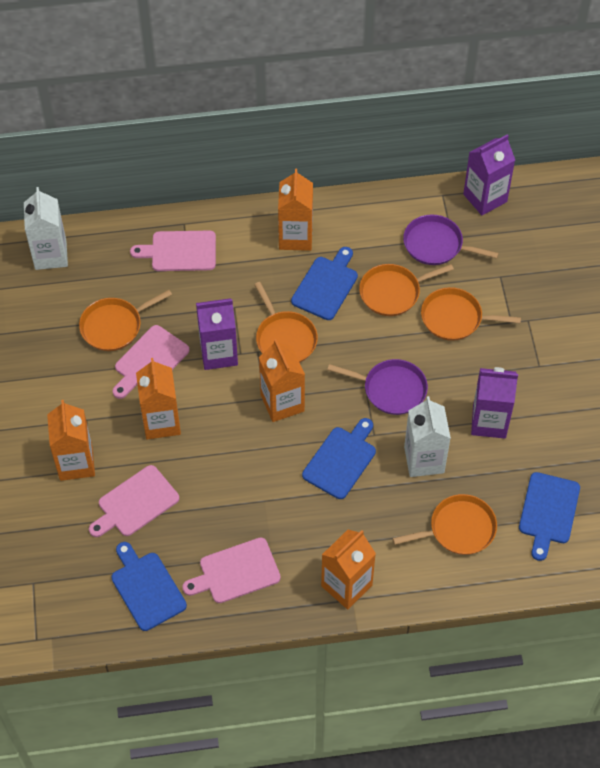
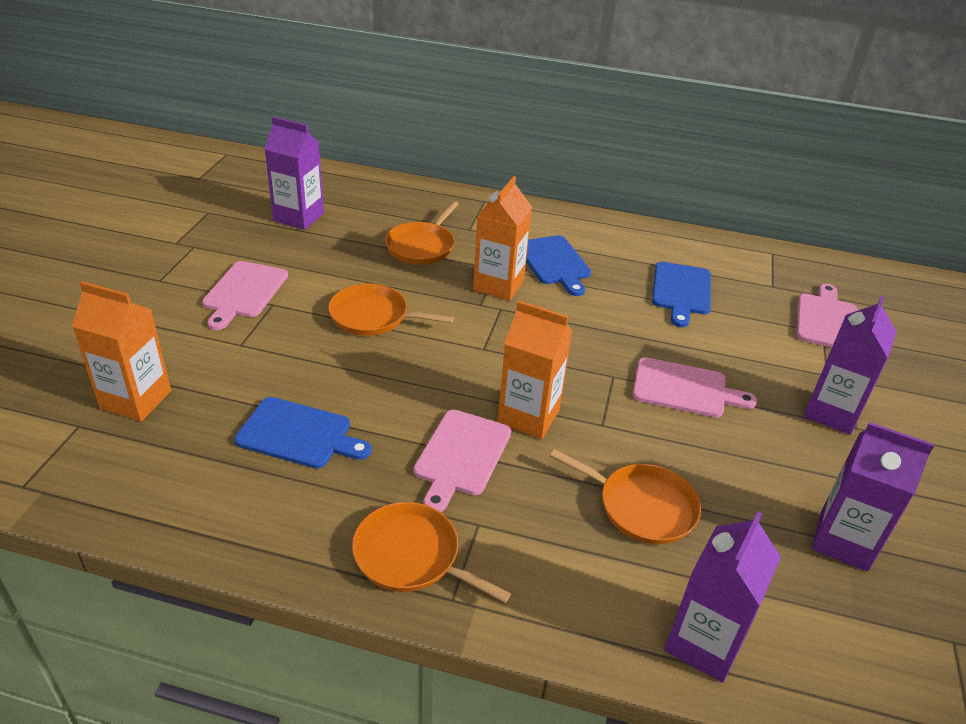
blue cutting board: 4 -> 3
orange carton: 5 -> 3
orange pan: 5 -> 4
purple carton: 3 -> 4
purple pan: 2 -> 0
white carton: 2 -> 0

